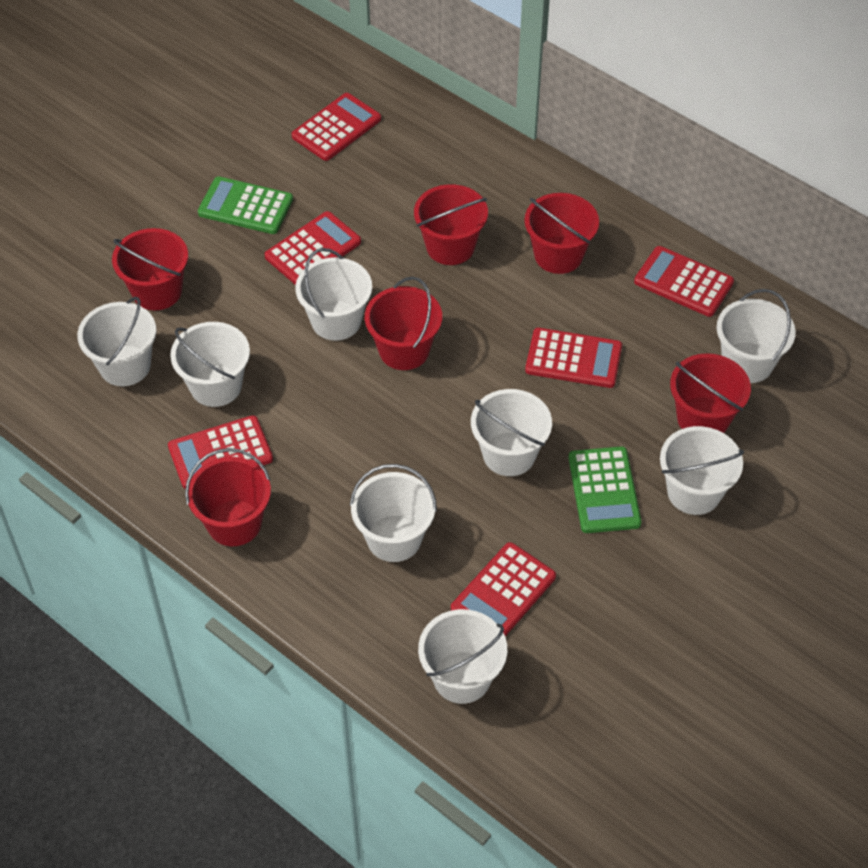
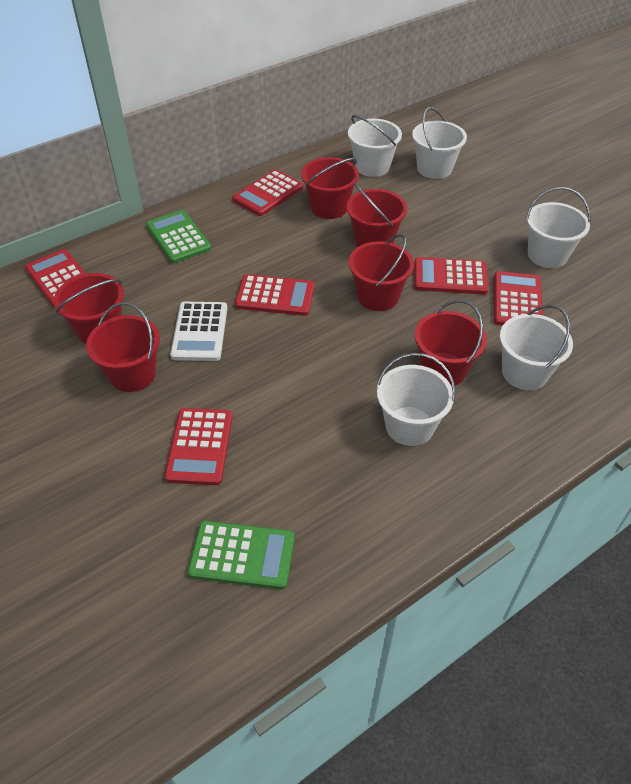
white bucket: 8 -> 5
white calculator: 0 -> 1

